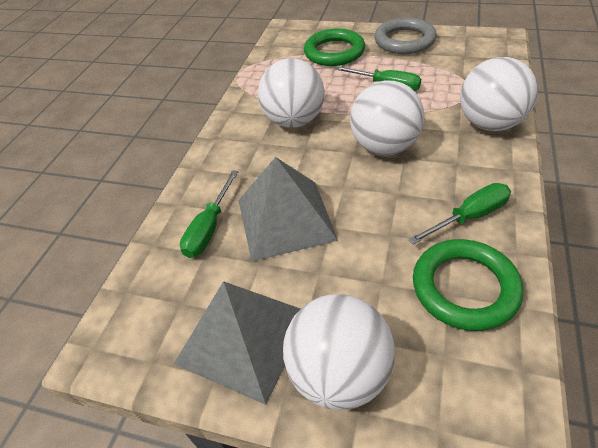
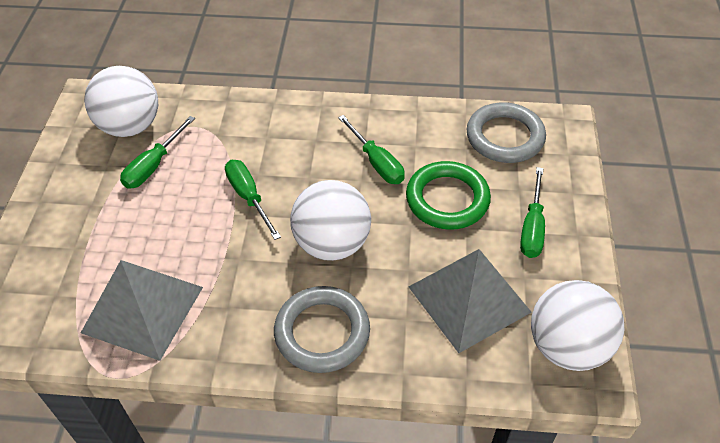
green ring: 2 -> 1
green screwdriver: 3 -> 4
grey ring: 1 -> 2
white ball: 4 -> 3

